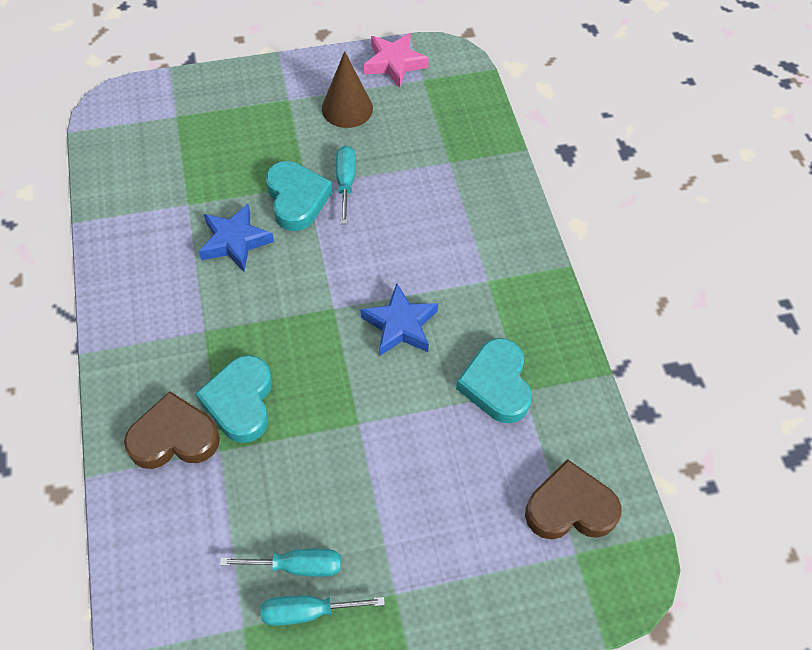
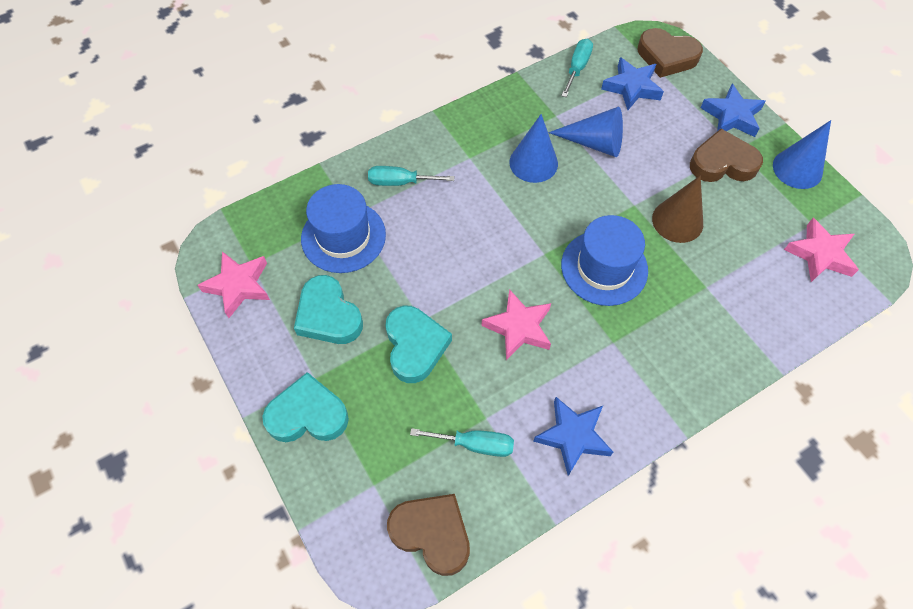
blue cone: 0 -> 3
blue hat: 0 -> 2
blue star: 2 -> 3
brown heart: 2 -> 3
pink star: 1 -> 3

